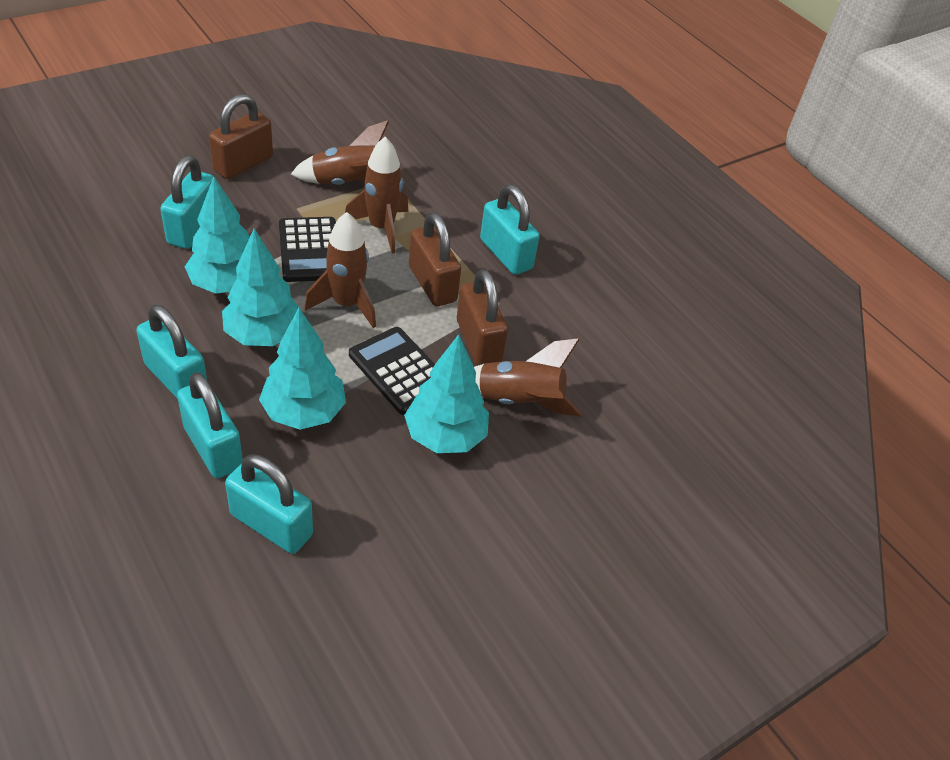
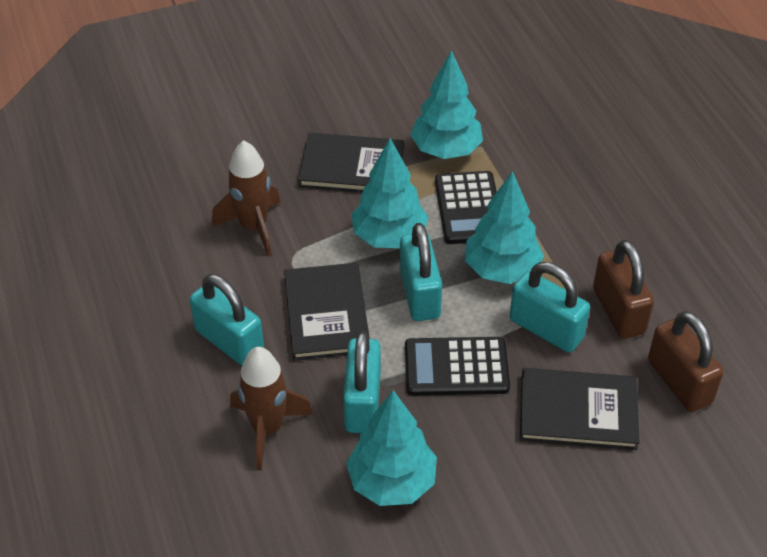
black book: 0 -> 3
brown padlock: 3 -> 2
brown rocket: 4 -> 2
turquoise padlock: 5 -> 4

